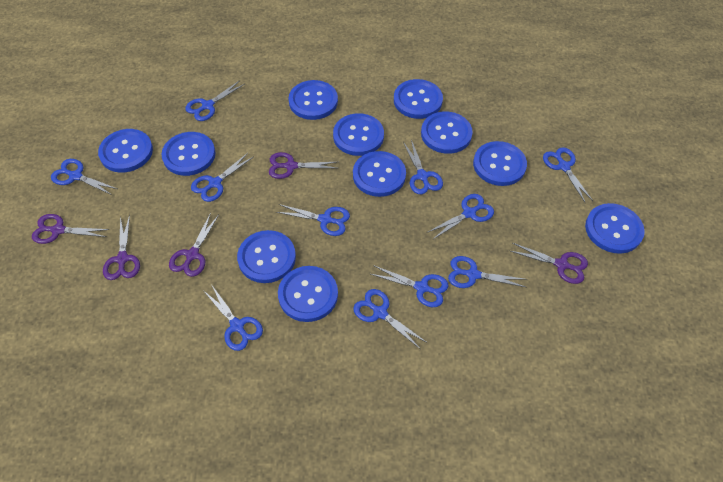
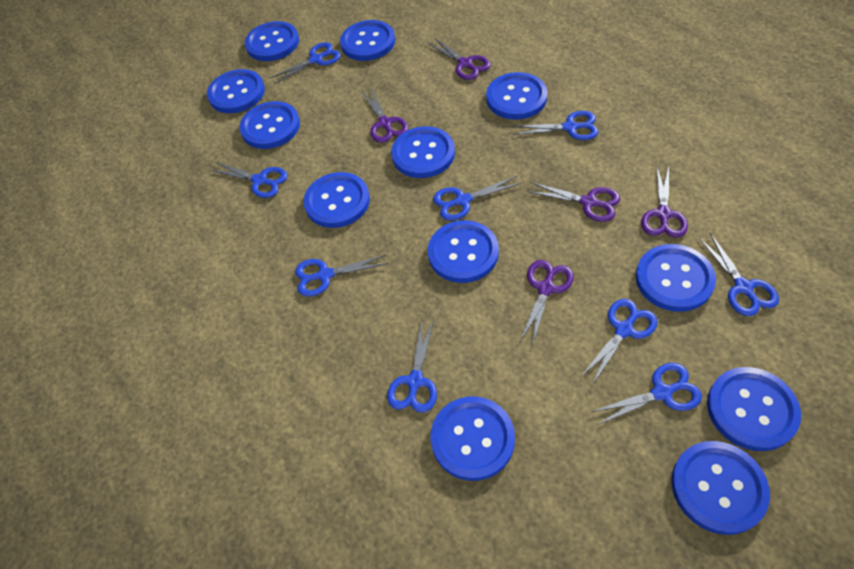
blue button: 11 -> 12
blue scissors: 11 -> 9

